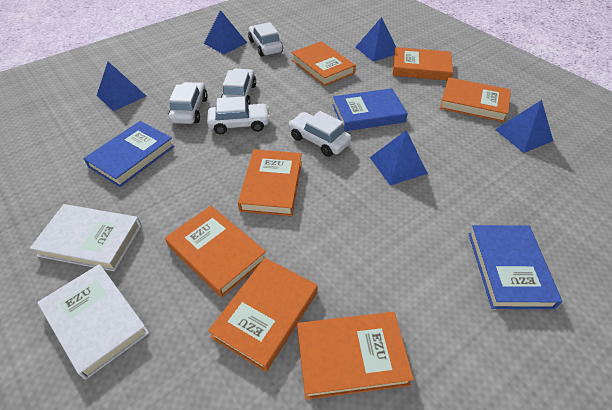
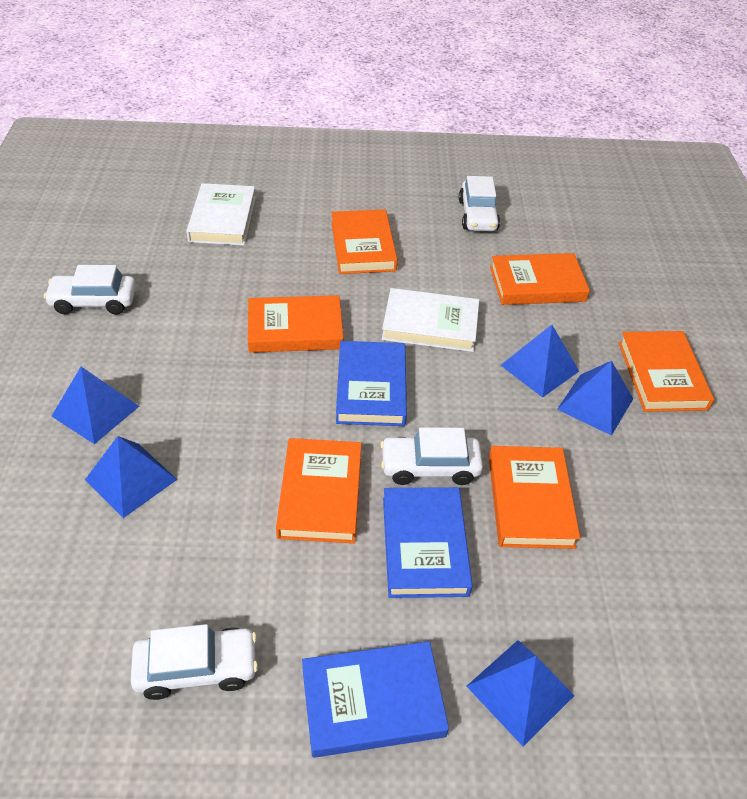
orange book: 7 -> 6
white car: 5 -> 4

